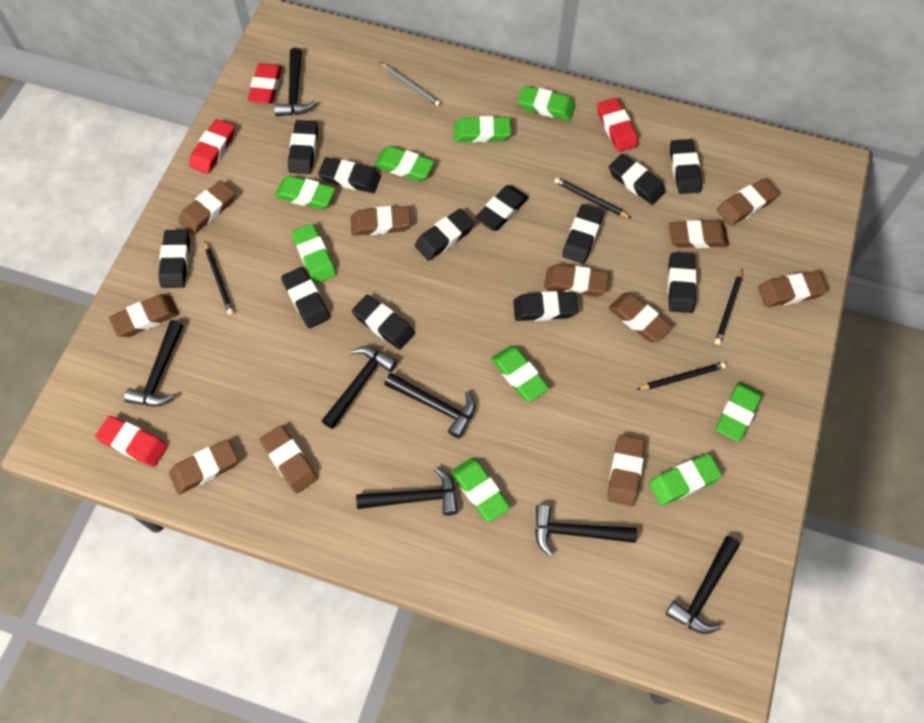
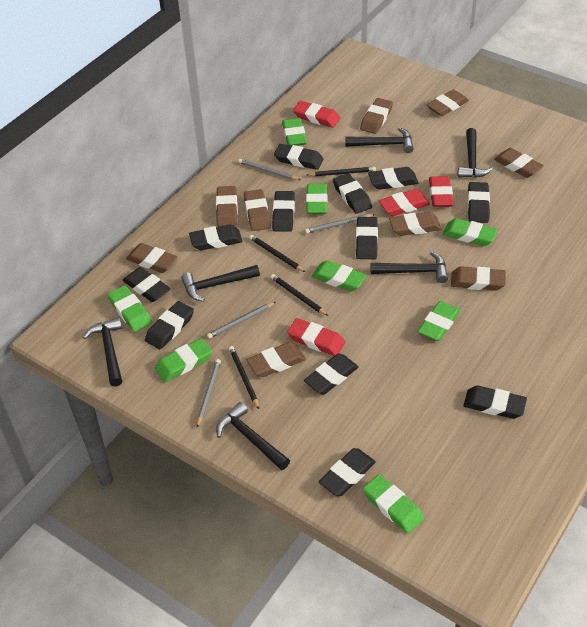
black hammer: 7 -> 6
brown eraser: 11 -> 9
green eraser: 9 -> 8
grey pencil: 1 -> 4

